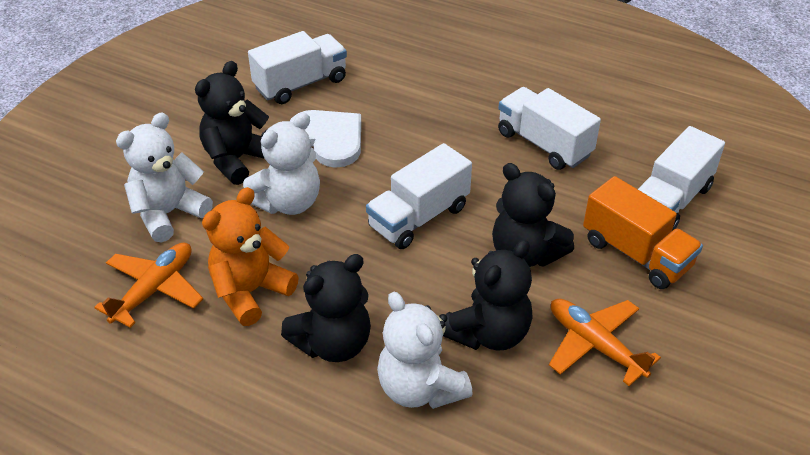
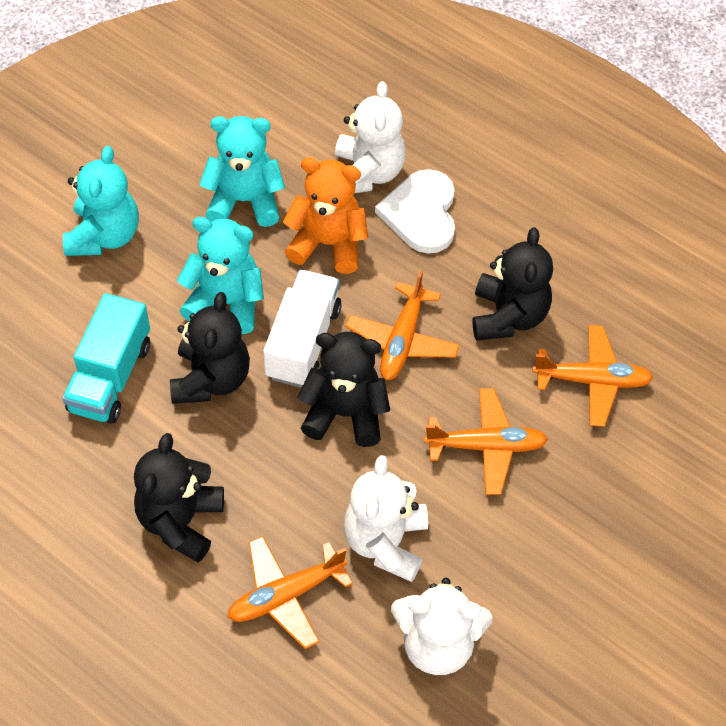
orange plane: 2 -> 4
orange truck: 1 -> 0
turquoise teddy bear: 0 -> 3
turquoise truck: 0 -> 1
white truck: 4 -> 1

